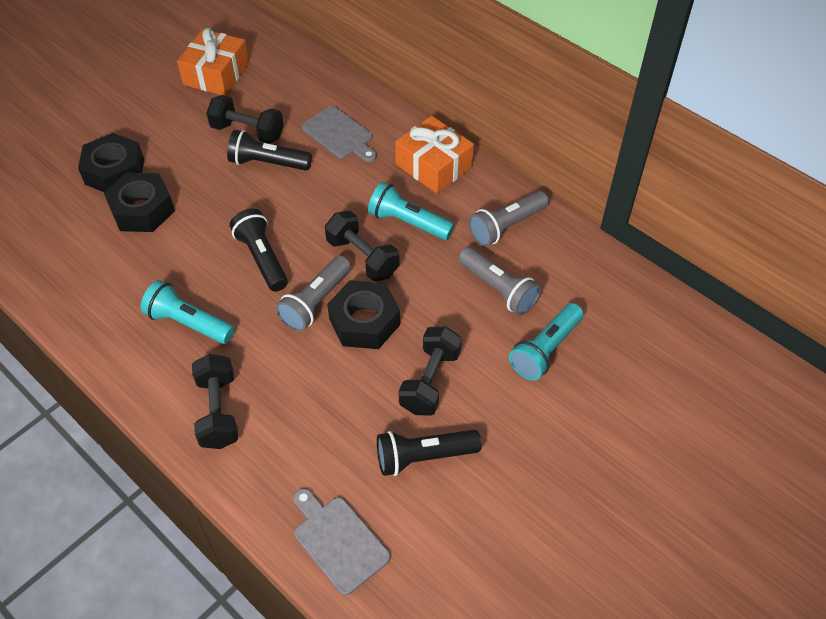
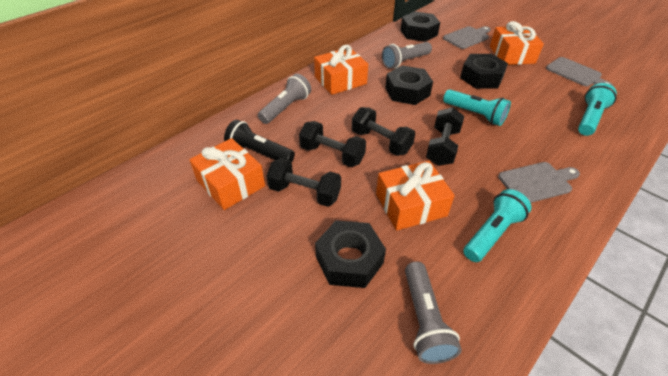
black flashlight: 3 -> 1
black nut: 3 -> 4
grey cutting board: 2 -> 3
orange gift: 2 -> 4

